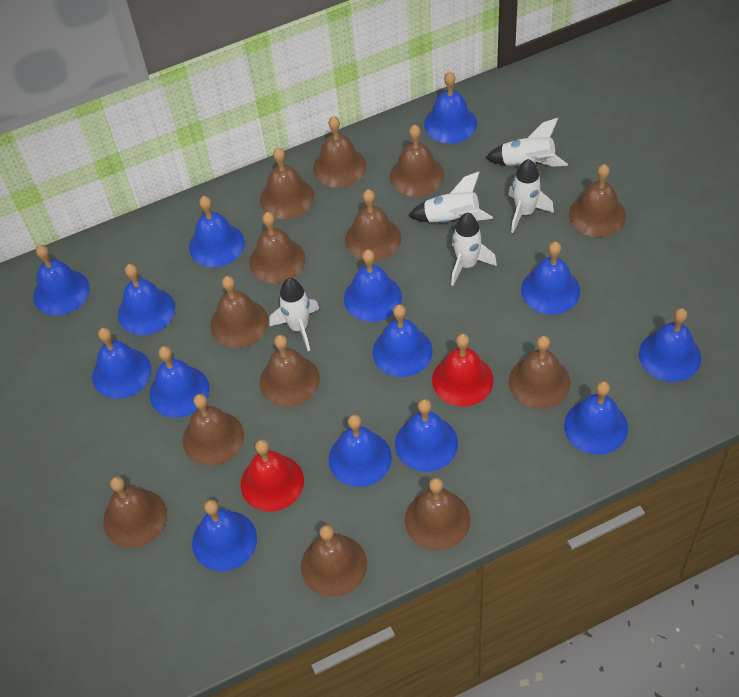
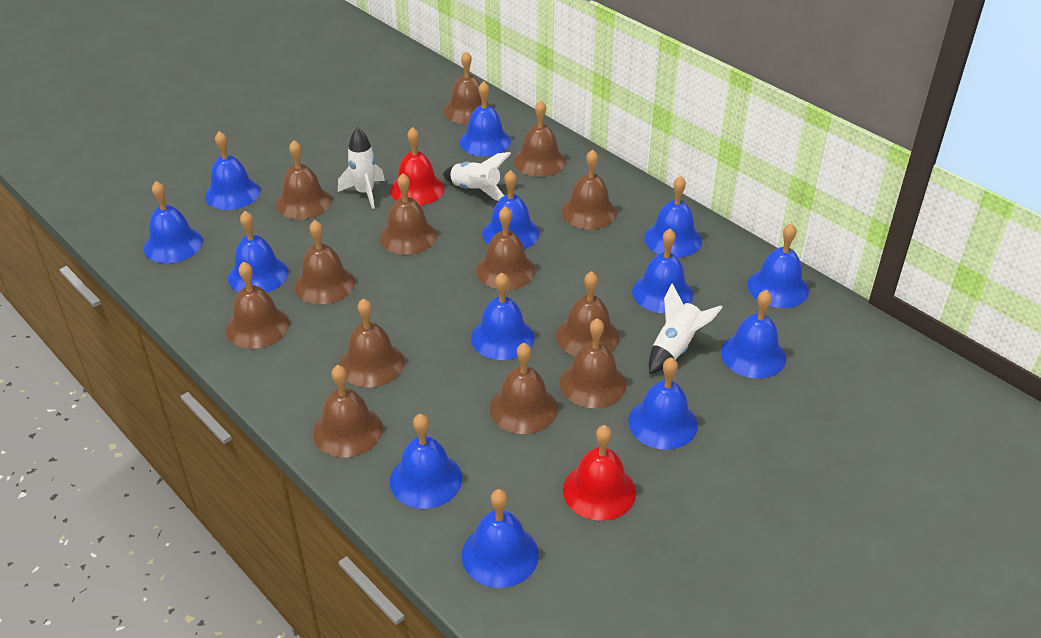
blue bell: 14 -> 13
white rocket: 5 -> 3

